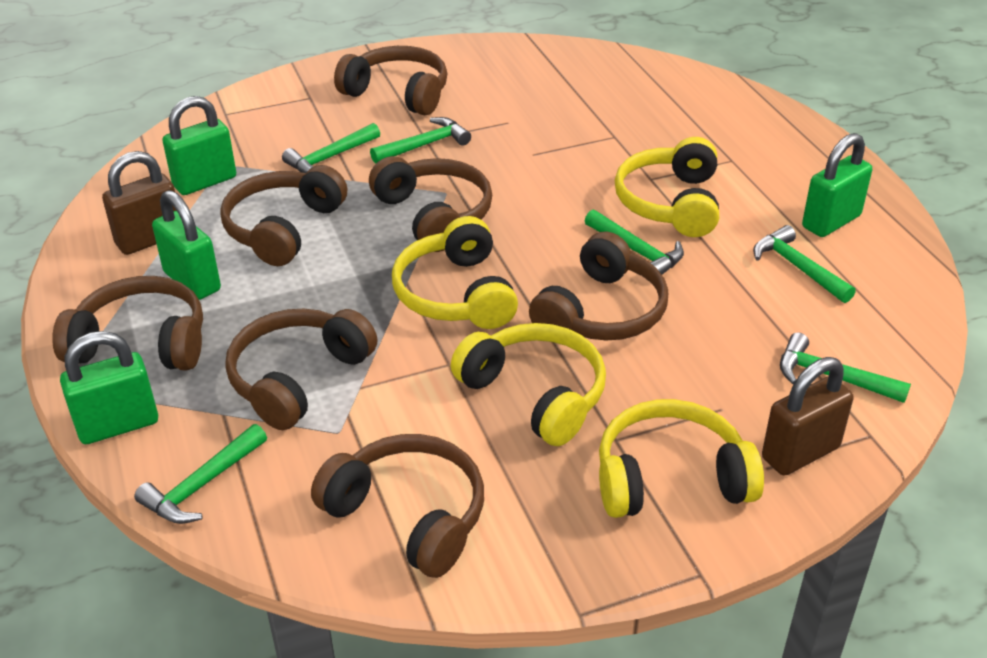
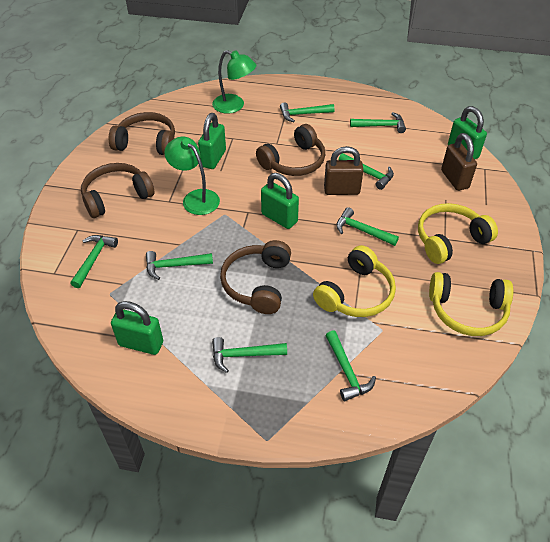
brown headphones: 7 -> 4
green hammer: 6 -> 8
green lamp: 0 -> 2
yellow headphones: 4 -> 3

